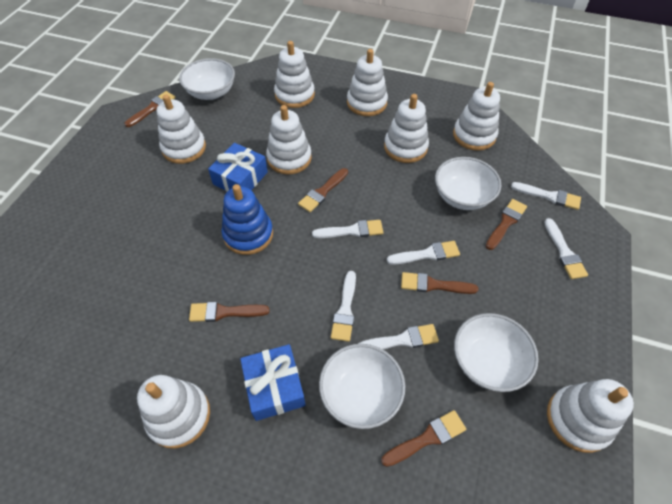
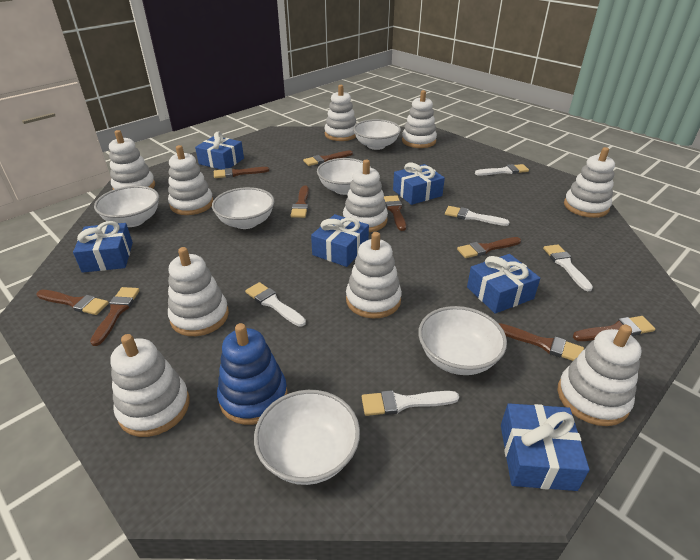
blue gift: 2 -> 6
brown brush: 6 -> 9
white bowl: 4 -> 6
white brush: 6 -> 5
white stacking toy: 8 -> 10

